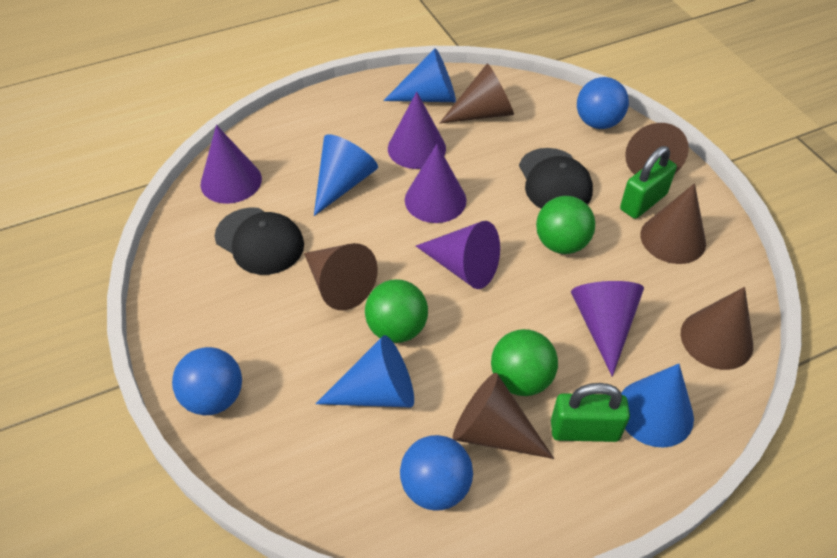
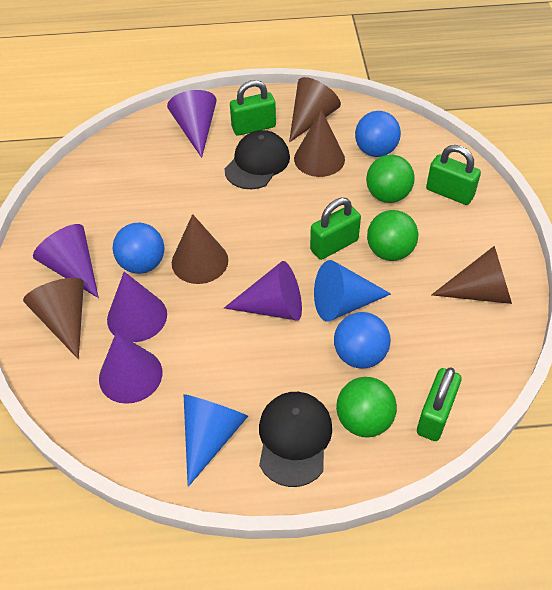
blue cone: 4 -> 2
brown cone: 6 -> 5
green padlock: 2 -> 4

